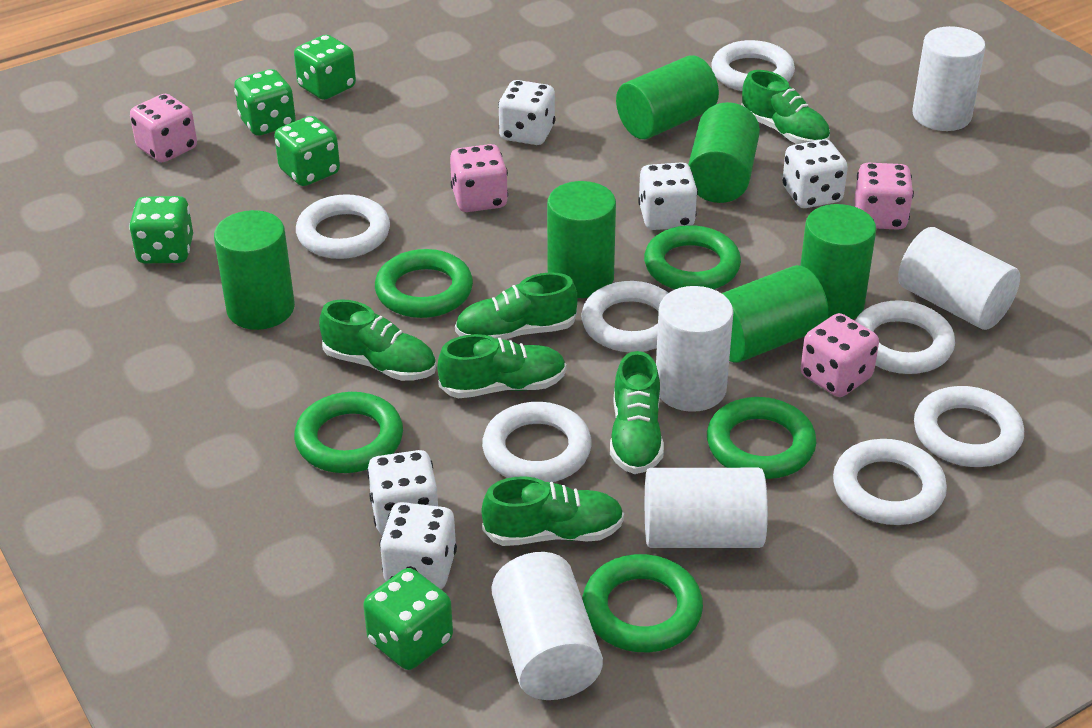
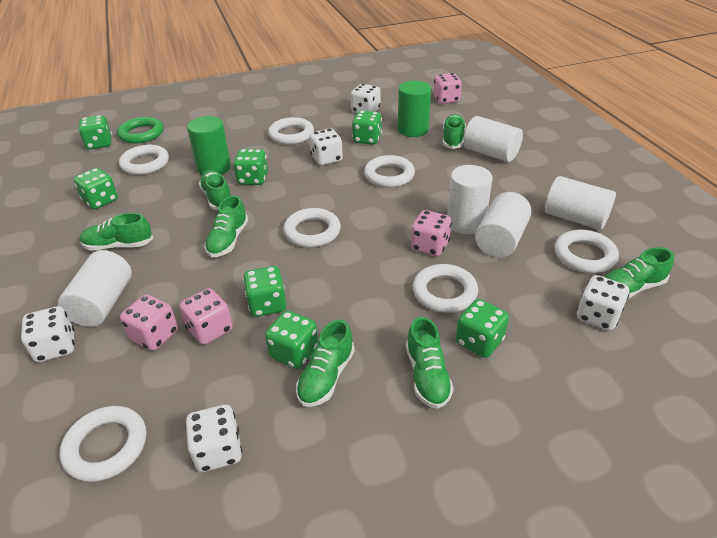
green cylinder: 6 -> 2
green dice: 5 -> 7
green ring: 5 -> 1
green shoe: 6 -> 7

